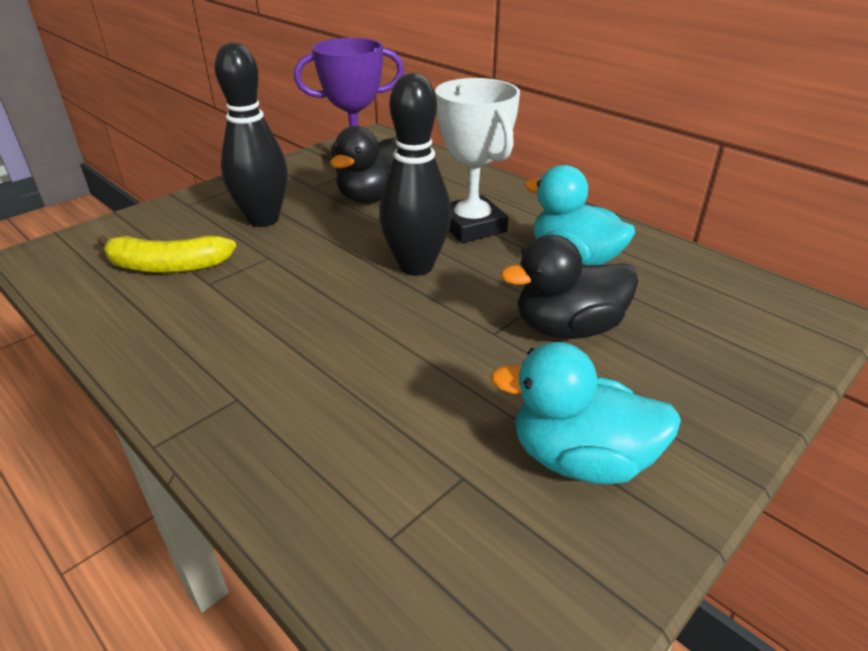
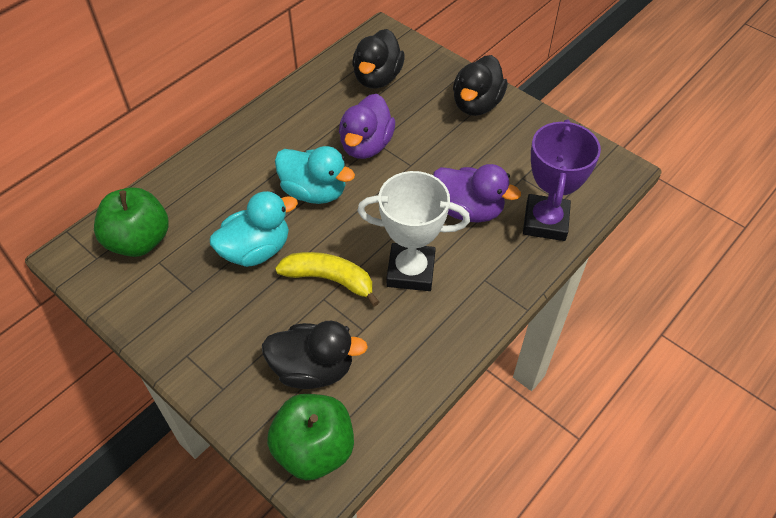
black bowling pin: 2 -> 0
black duck: 2 -> 3
green apple: 0 -> 2
purple duck: 0 -> 2

